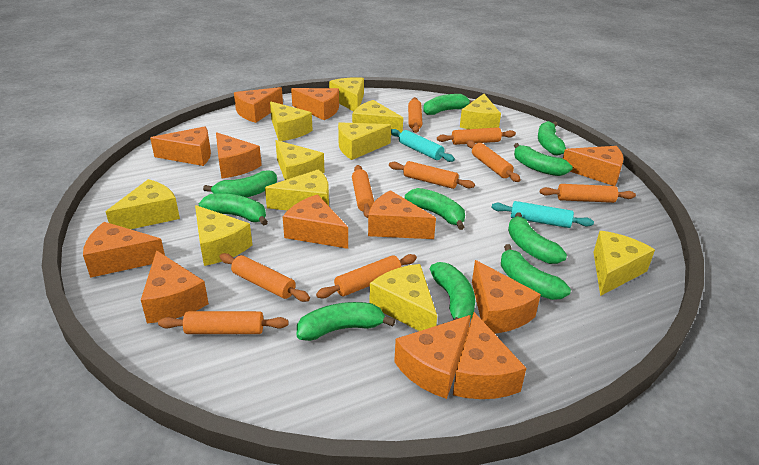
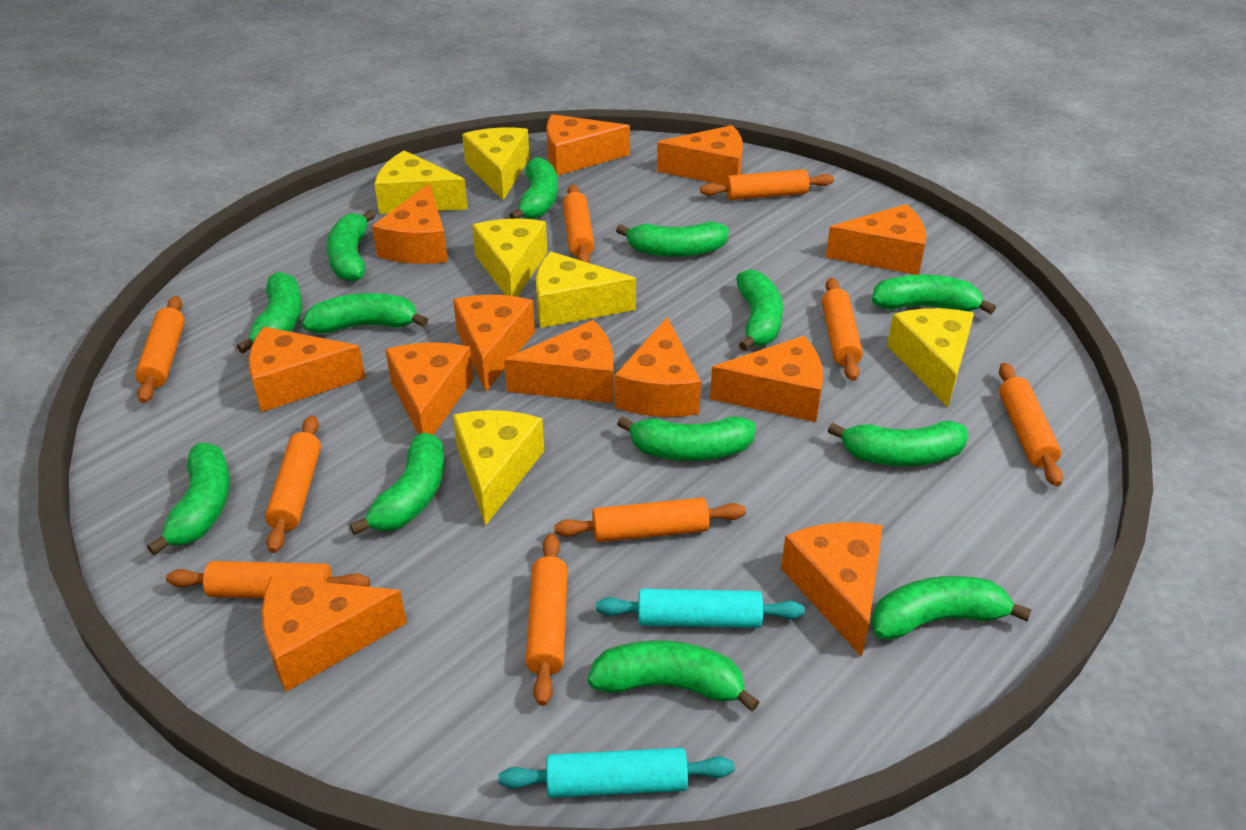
green banana: 10 -> 13
yellow cheese: 11 -> 6

